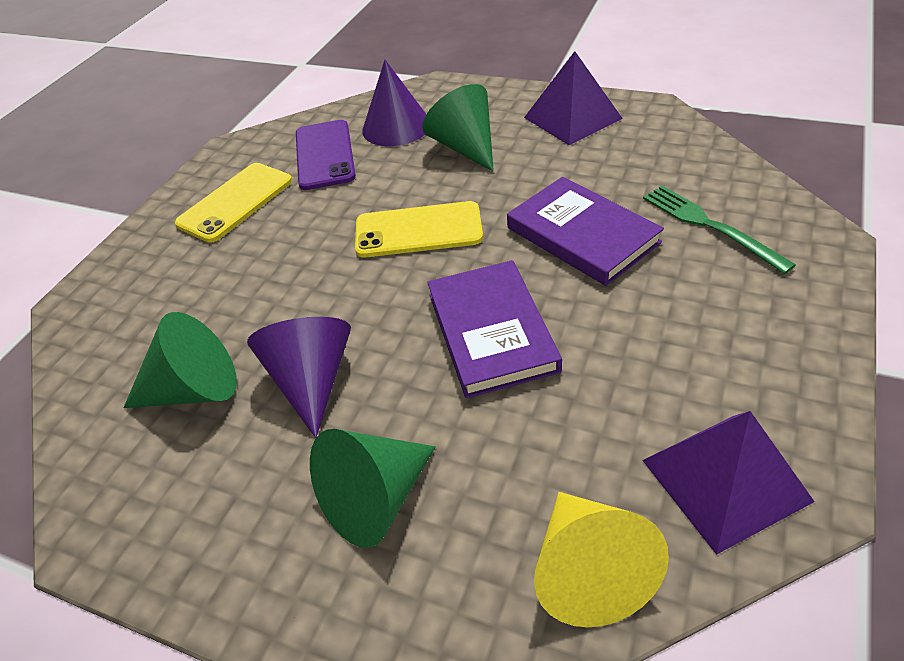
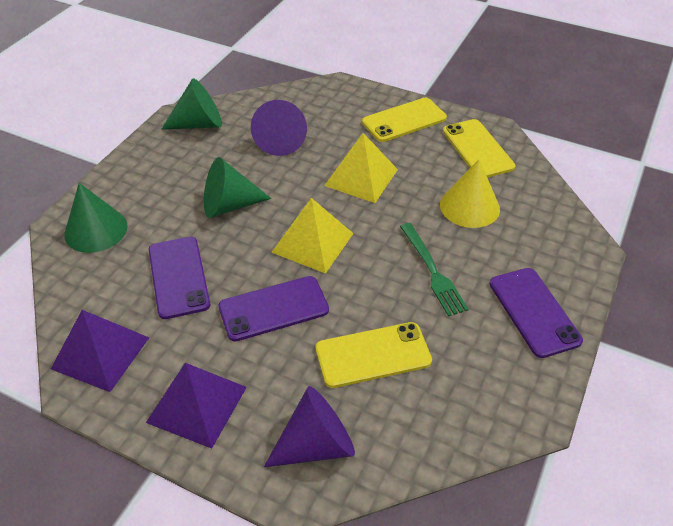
purple book: 2 -> 0
purple phone: 1 -> 3
yellow phone: 2 -> 3
yellow pyramid: 0 -> 2

